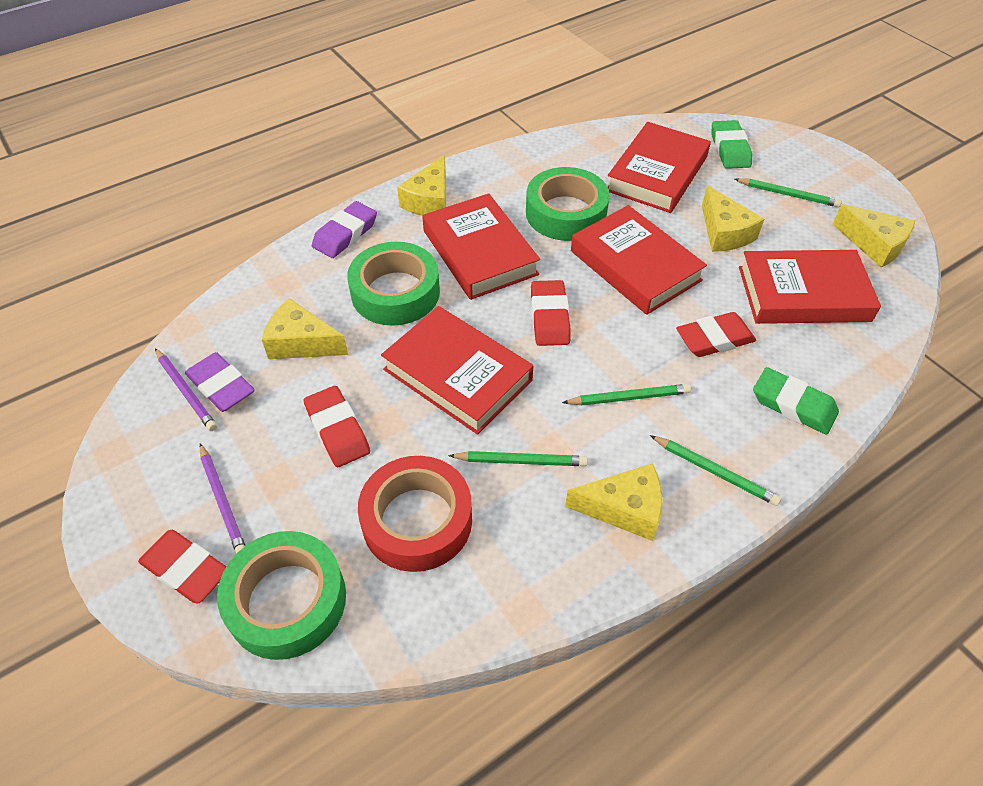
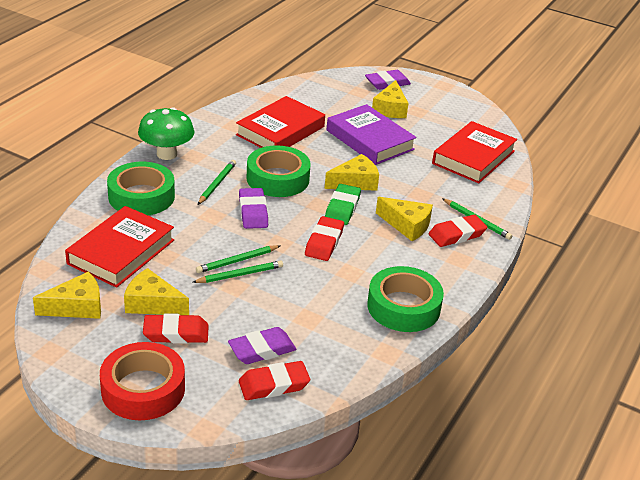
green eraser: 2 -> 1
green mushroom: 0 -> 1
purple book: 0 -> 1
purple eraser: 2 -> 3
purple pencil: 2 -> 0
red book: 5 -> 3

